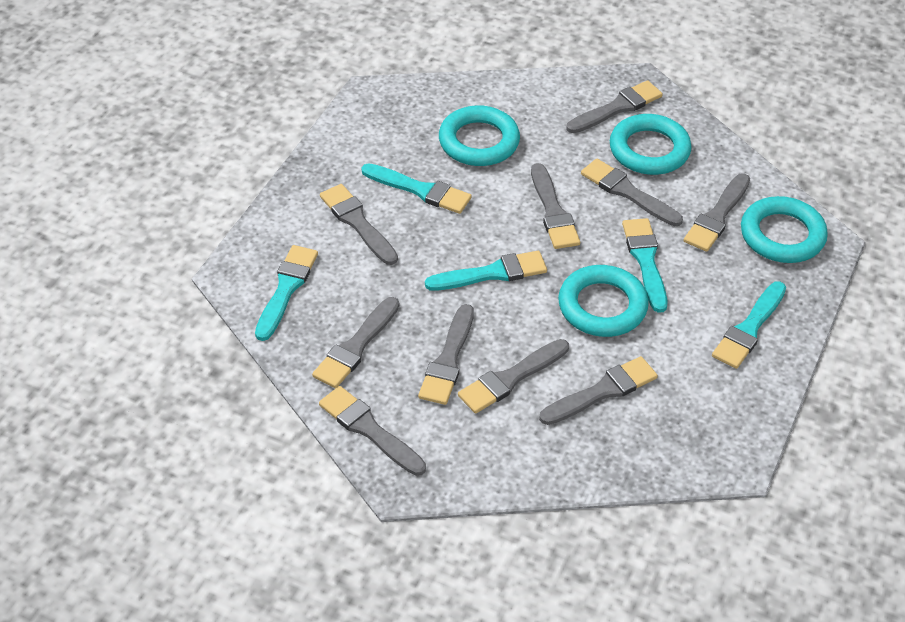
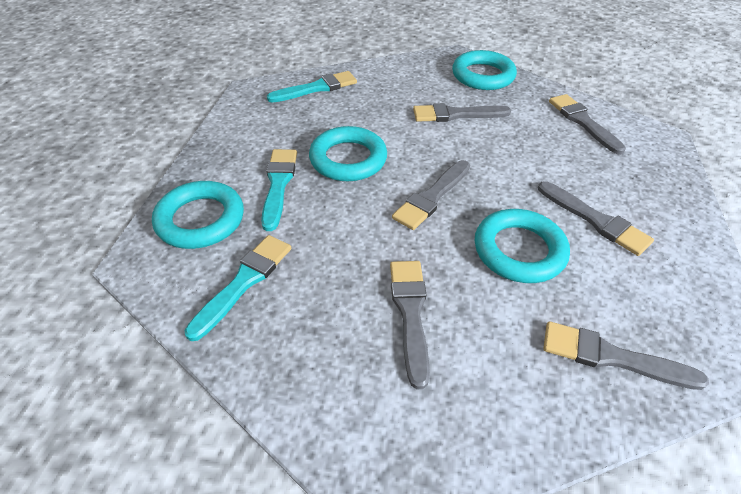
grey brush: 10 -> 6
turquoise brush: 5 -> 3

